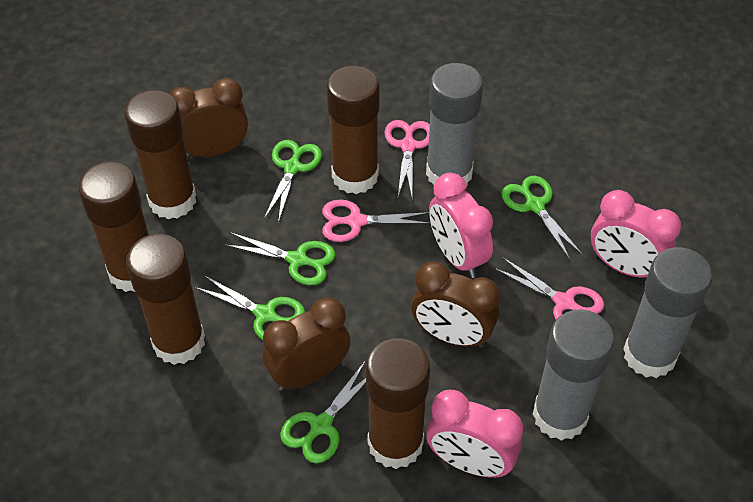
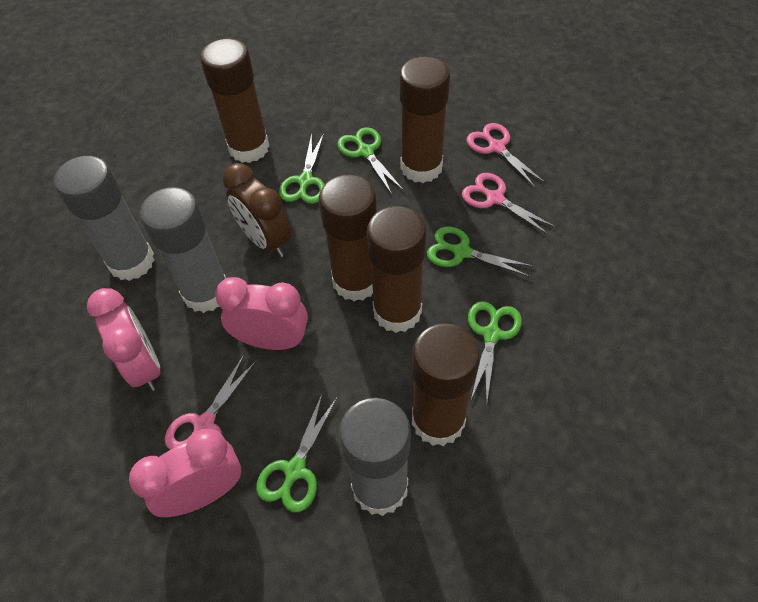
brown clock: 3 -> 1

